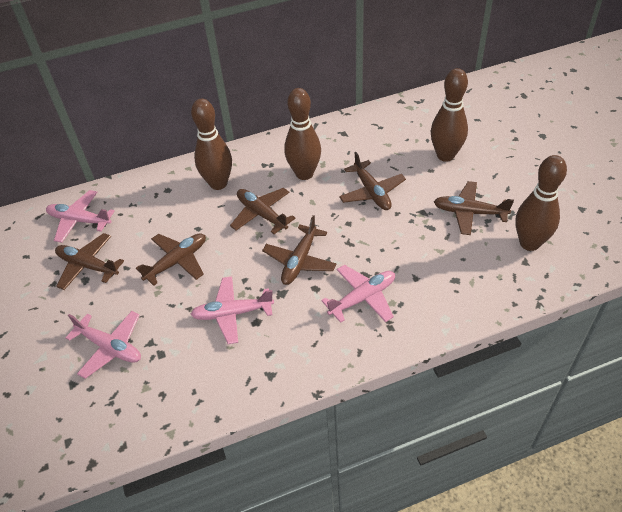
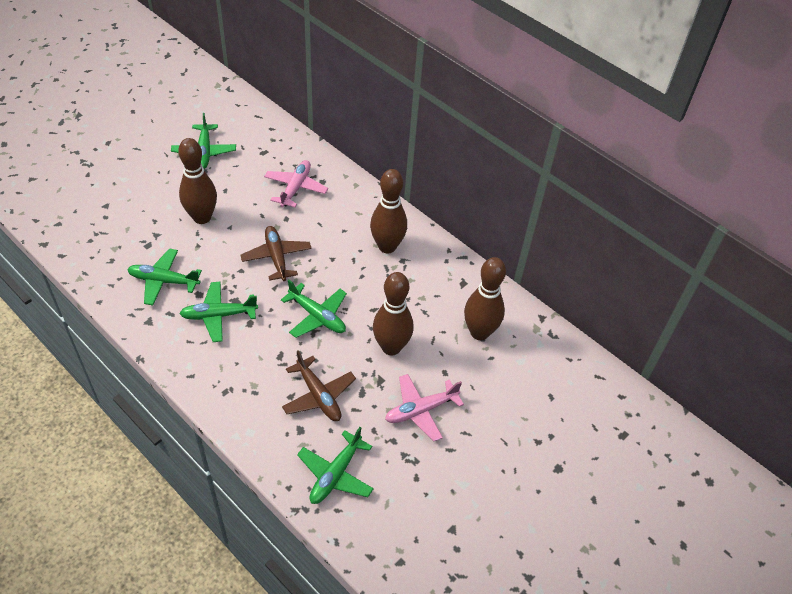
brown plane: 6 -> 2
green plane: 0 -> 5
pink plane: 4 -> 2

